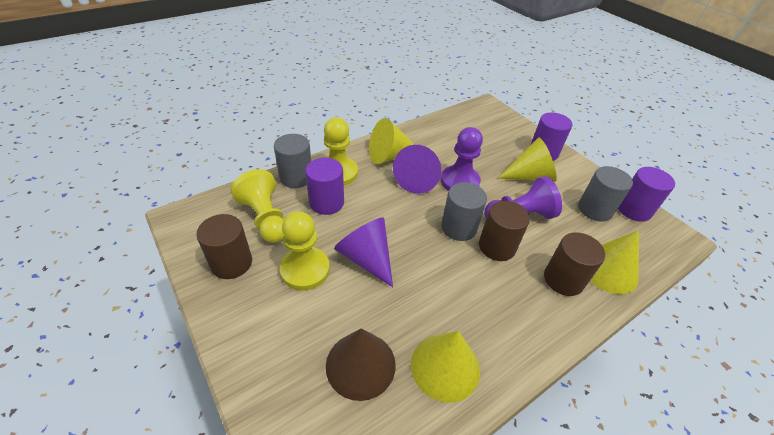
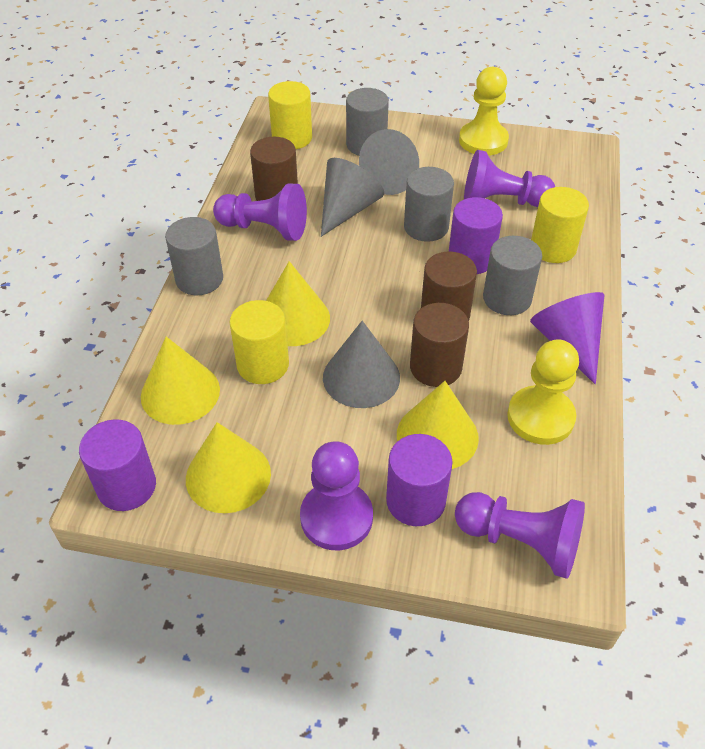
brown cone: 1 -> 0
grey cone: 0 -> 3
grey cylinder: 3 -> 4
purple cone: 2 -> 1
purple pawn: 2 -> 4
yellow cylinder: 0 -> 3
yellow pawn: 3 -> 2

